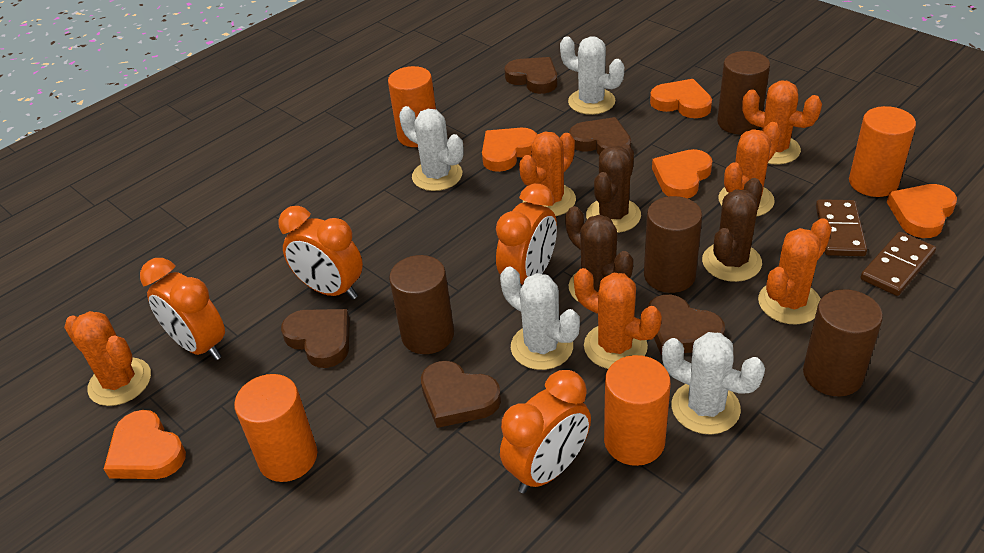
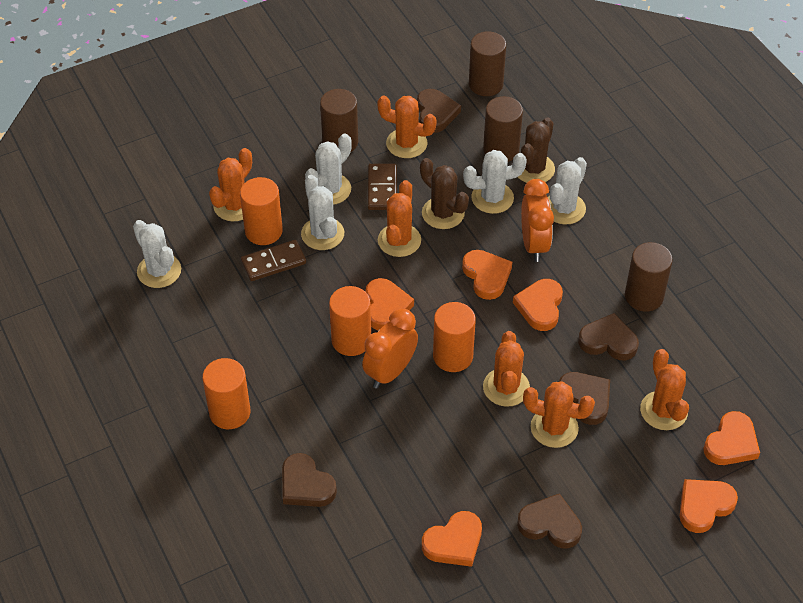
brown cactus: 3 -> 2
orange clock: 4 -> 2
orange heart: 5 -> 6
white cactus: 4 -> 5

